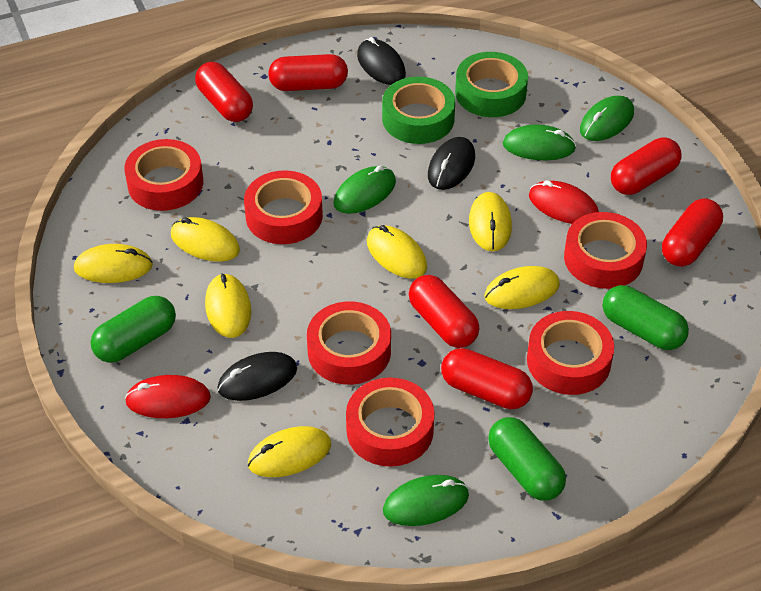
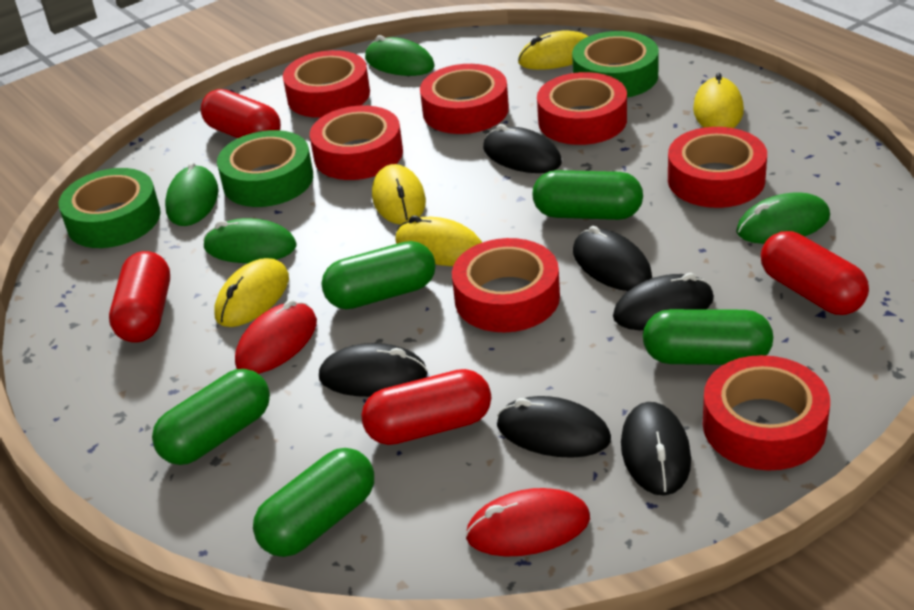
black mouse: 3 -> 6
green capsule: 3 -> 5
green tape: 2 -> 3
red capsule: 6 -> 4
red tape: 6 -> 7
yellow mouse: 7 -> 5

